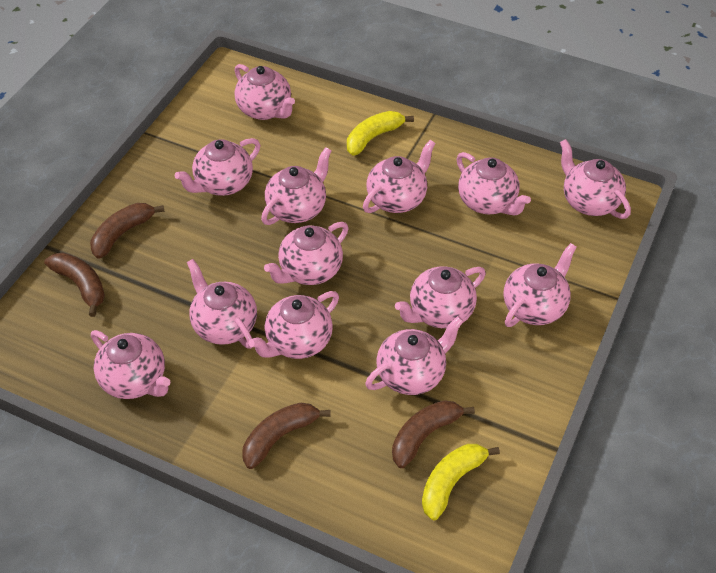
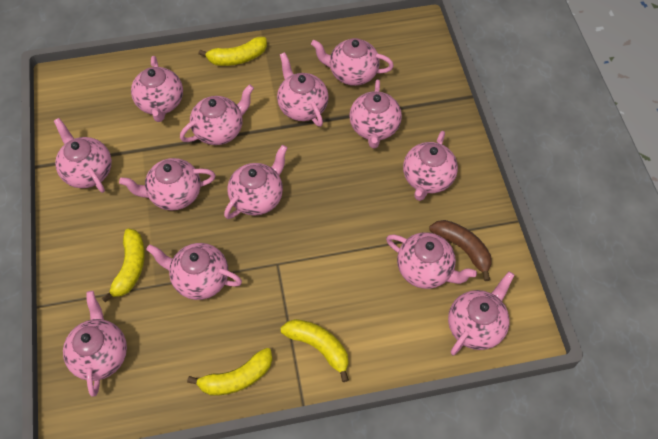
brown banana: 4 -> 1
yellow banana: 2 -> 4

